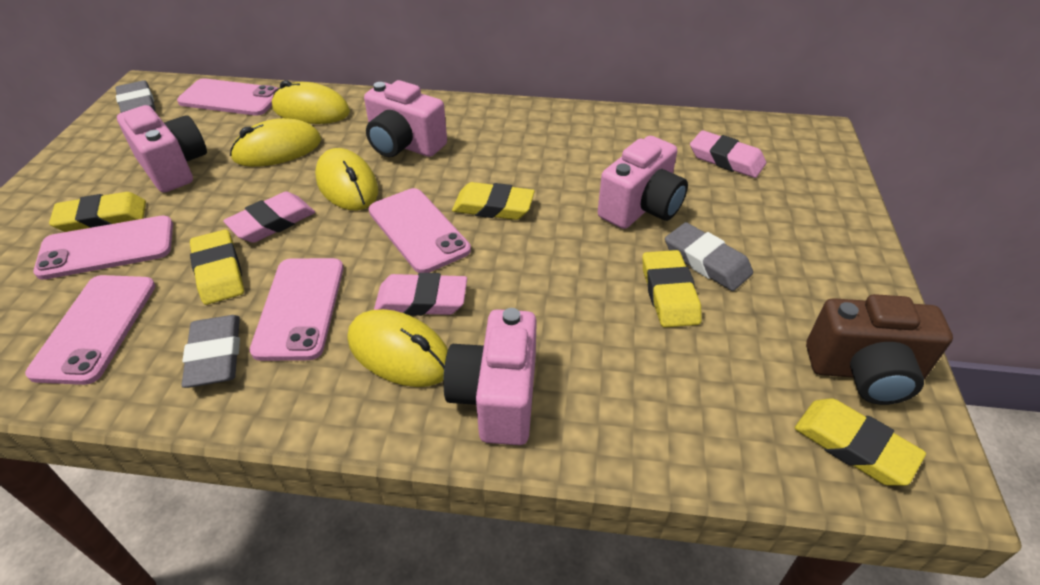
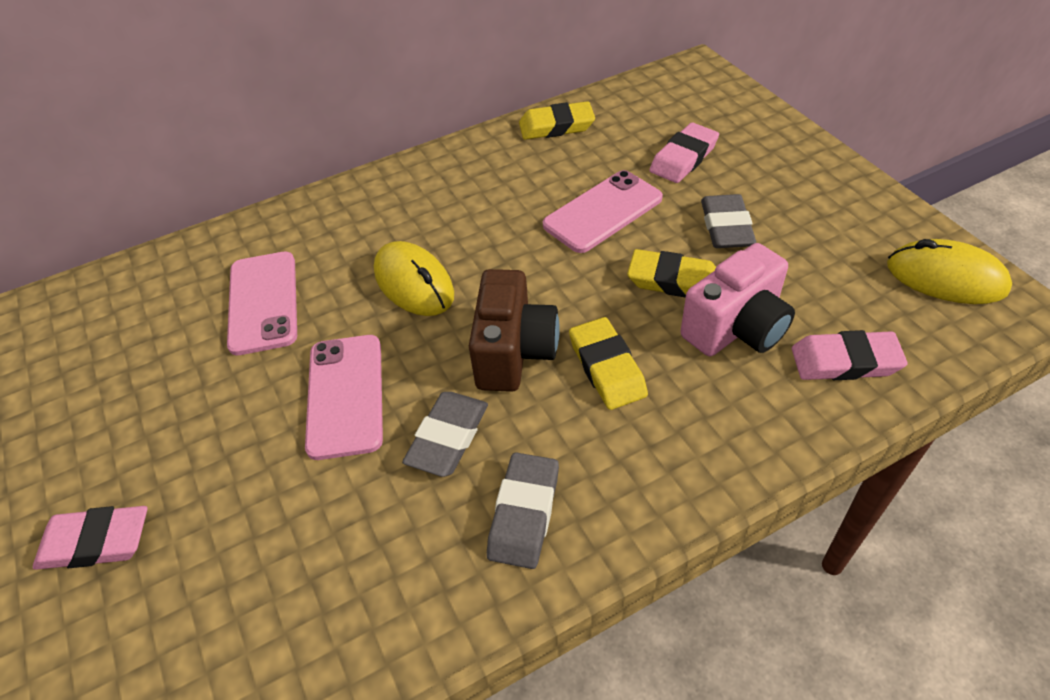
pink camera: 4 -> 1
pink phone: 5 -> 3
yellow eraser: 5 -> 3
yellow mouse: 4 -> 2

